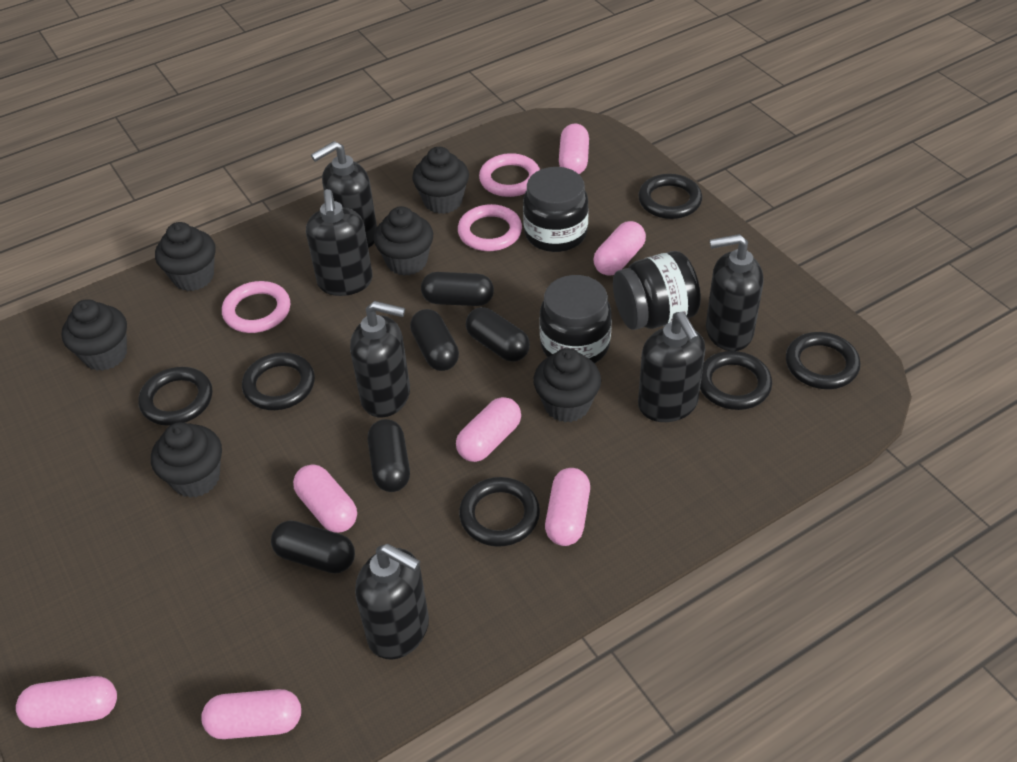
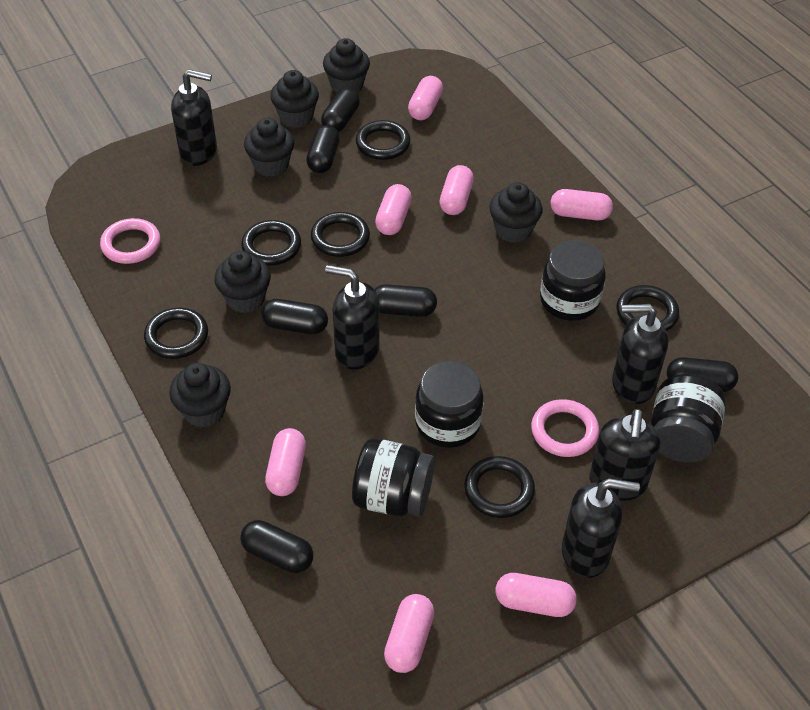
black capsule: 5 -> 6
black jar: 3 -> 4
black soap dispenser: 6 -> 5
pink ring: 3 -> 2

